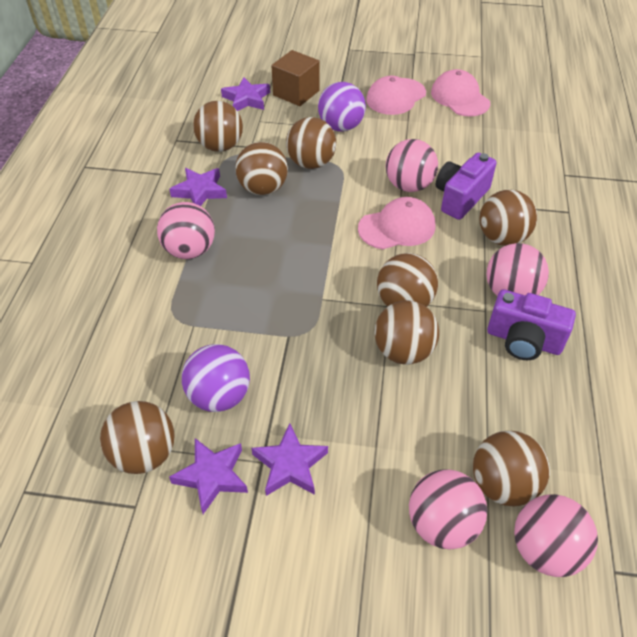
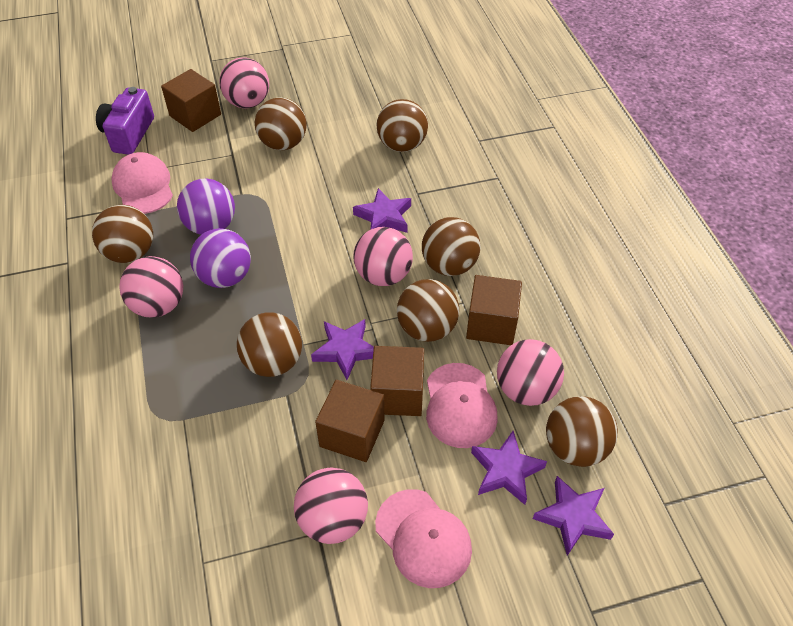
brown ball: 8 -> 7
brown cube: 1 -> 4
purple camera: 2 -> 1

